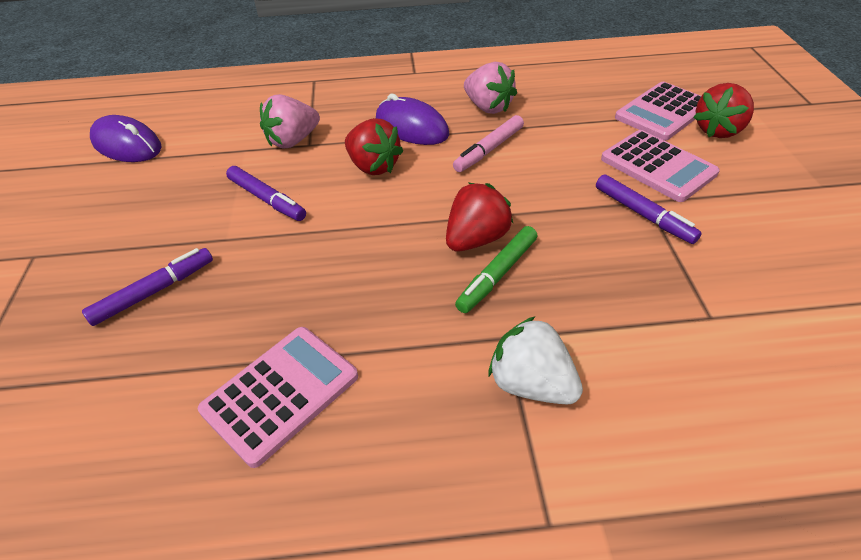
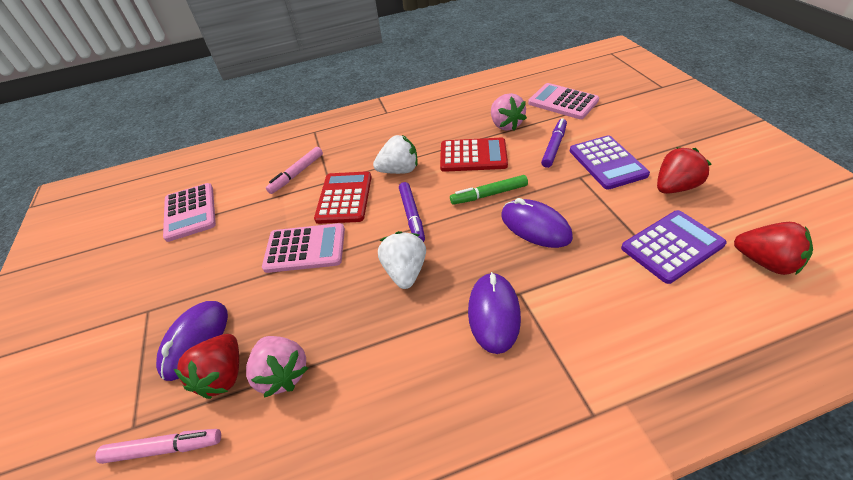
pink marker: 1 -> 2
purple calculator: 0 -> 2
purple marker: 3 -> 2
purple mouse: 2 -> 3
red calculator: 0 -> 2
white strawberry: 1 -> 2

